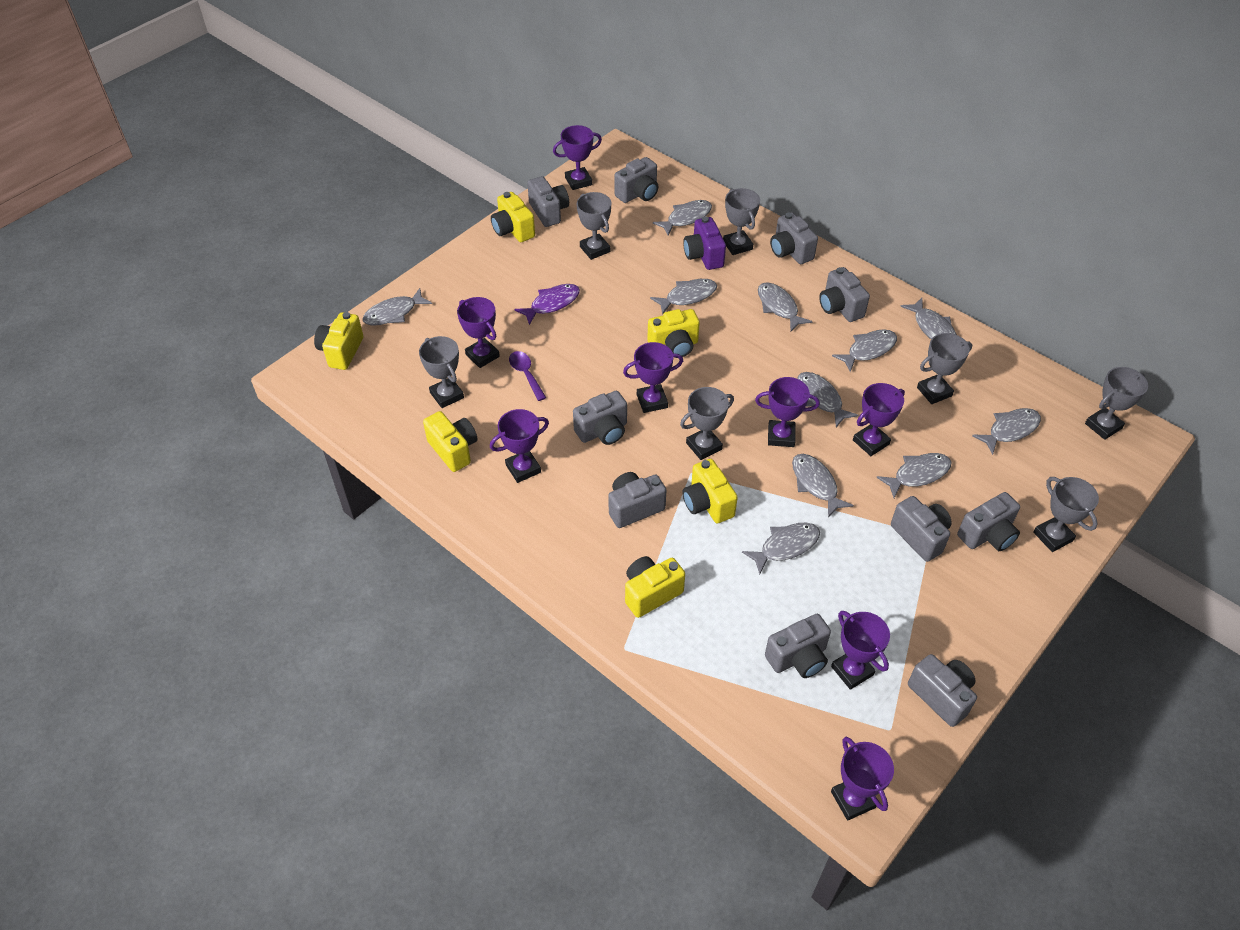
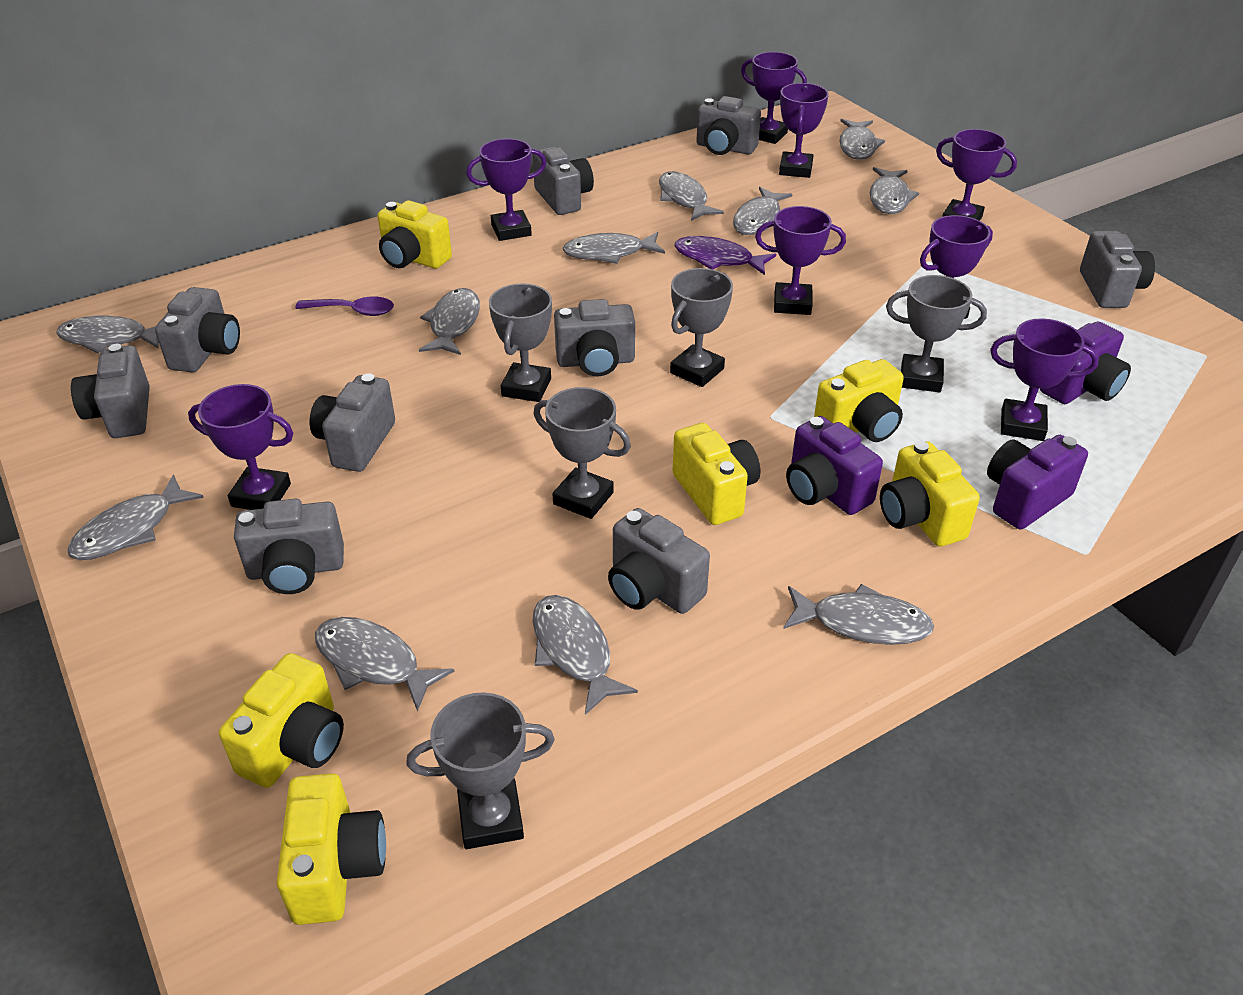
grey camera: 10 -> 9
grey trophy: 7 -> 5
purple camera: 1 -> 3

